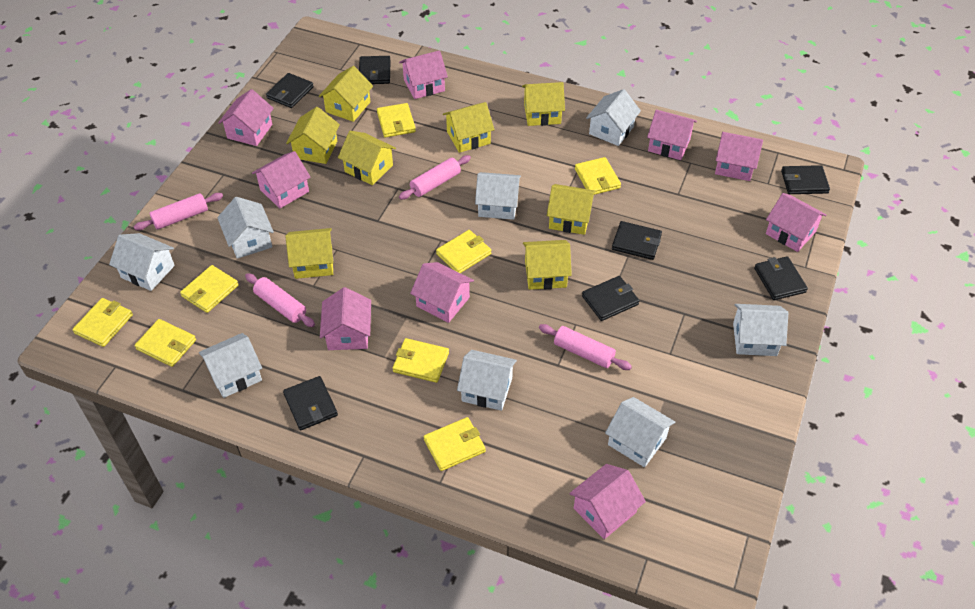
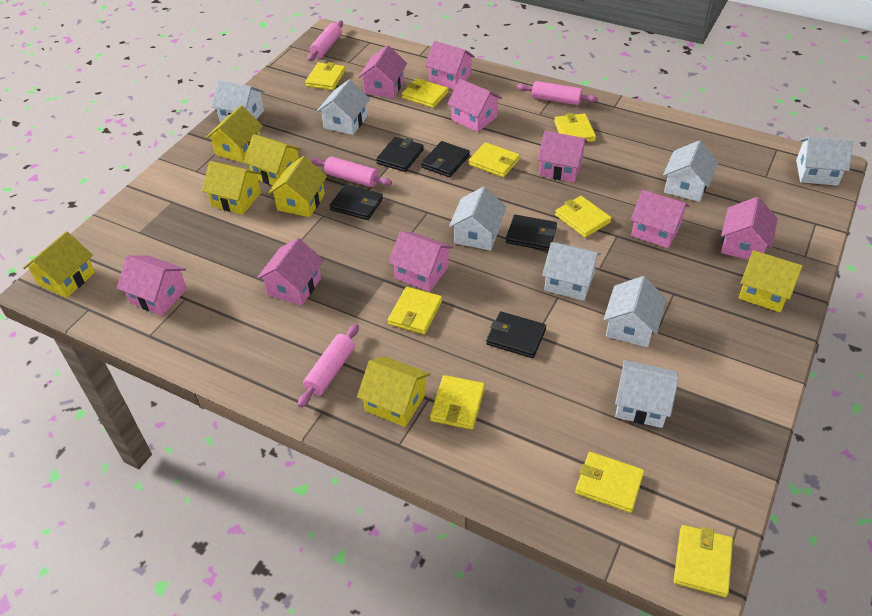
black wallet: 7 -> 5
yellow house: 8 -> 7
yellow wallet: 8 -> 9

